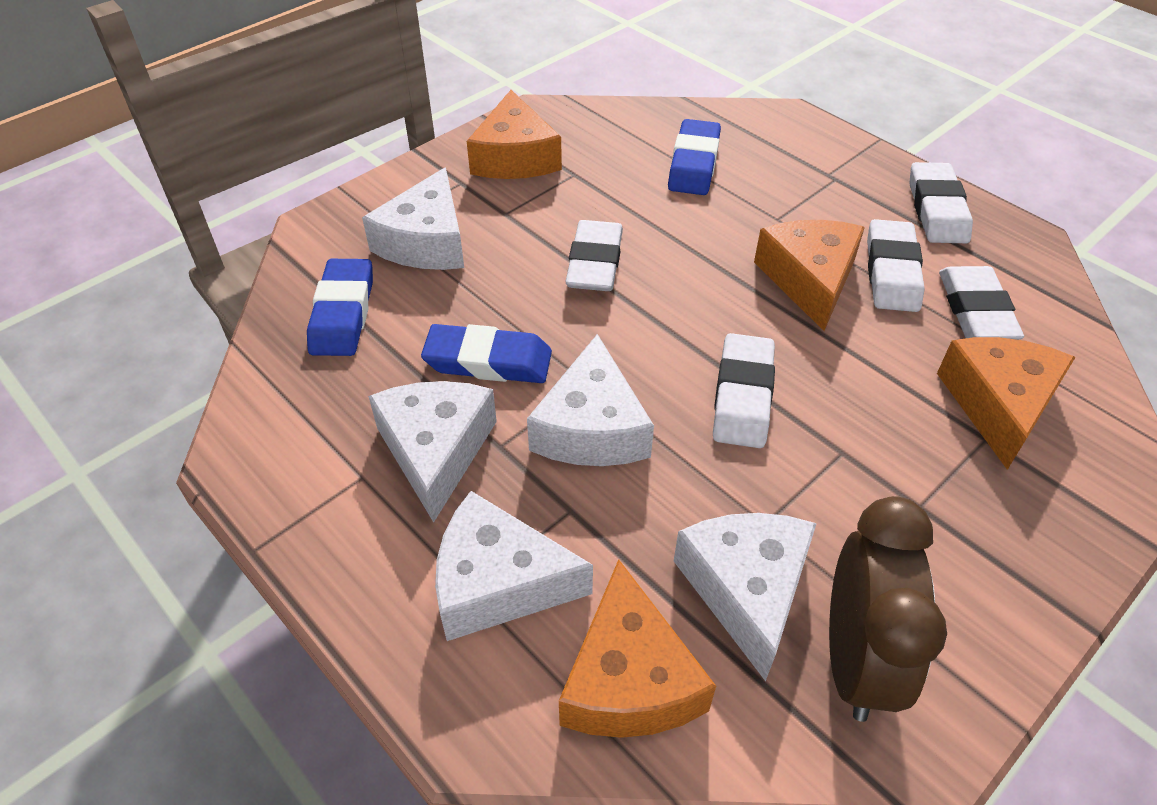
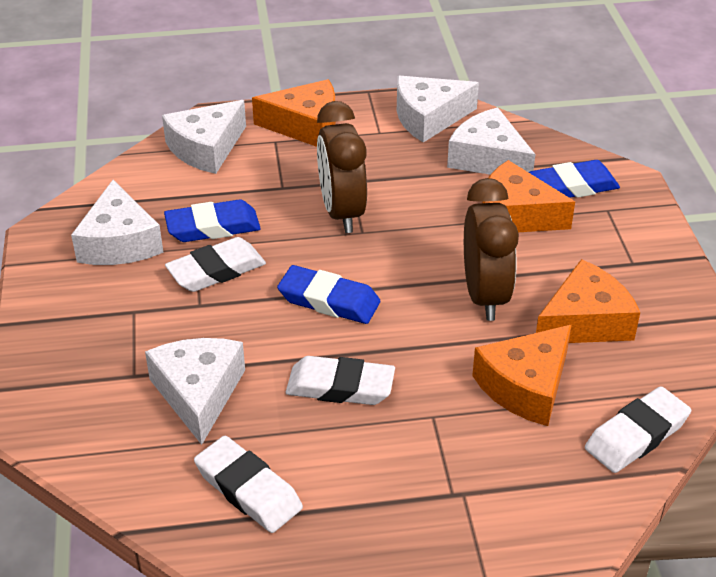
brown clock: 1 -> 2
white eraser: 5 -> 4

